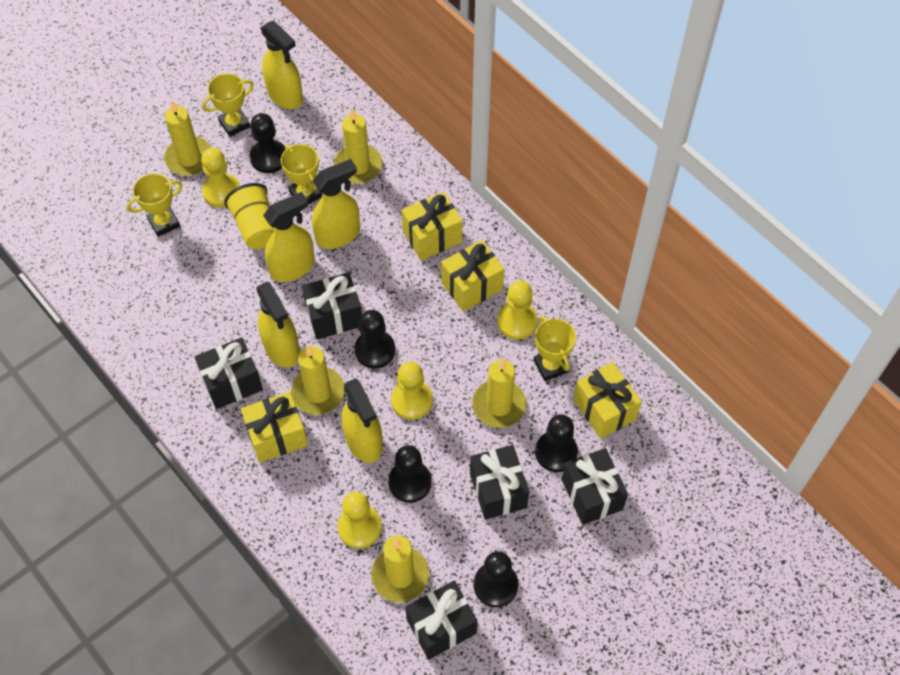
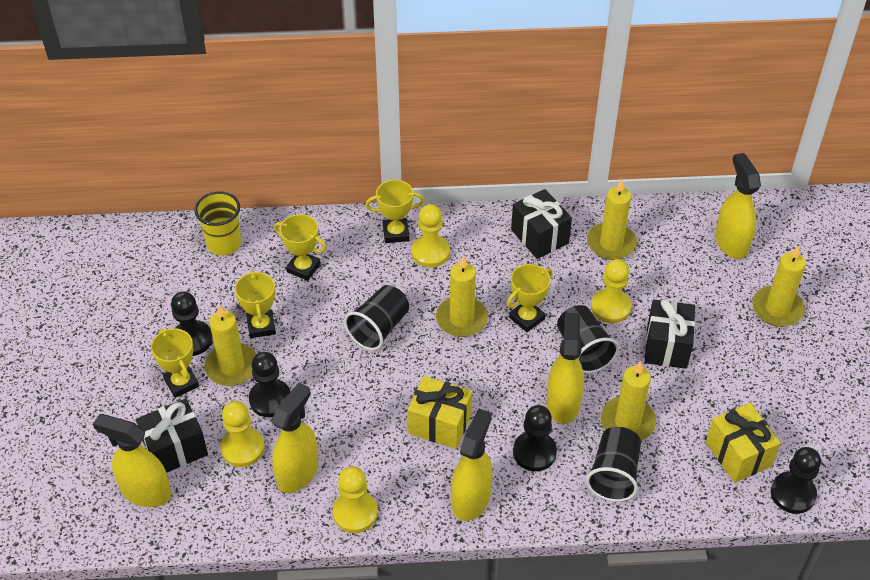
black cup: 0 -> 3
black gift: 5 -> 3
black pawn: 5 -> 4
yellow gift: 4 -> 2
yellow trophy: 4 -> 5

